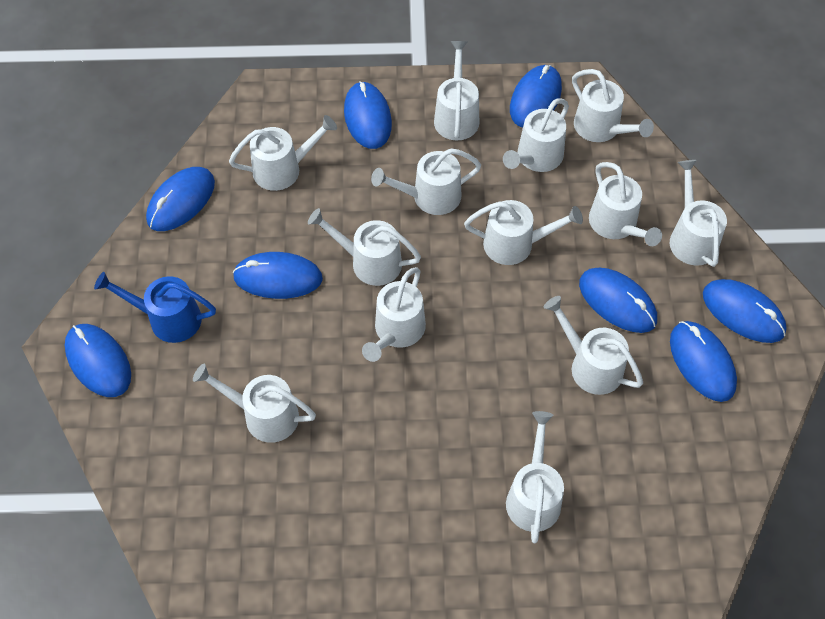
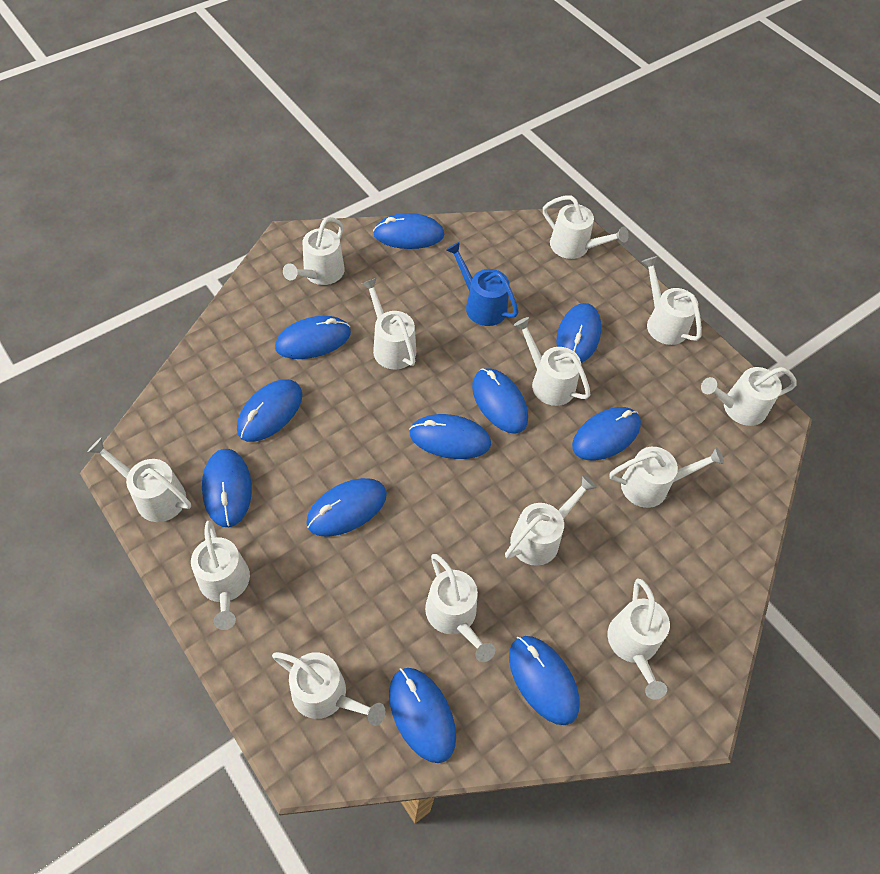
blue mouse: 8 -> 11

